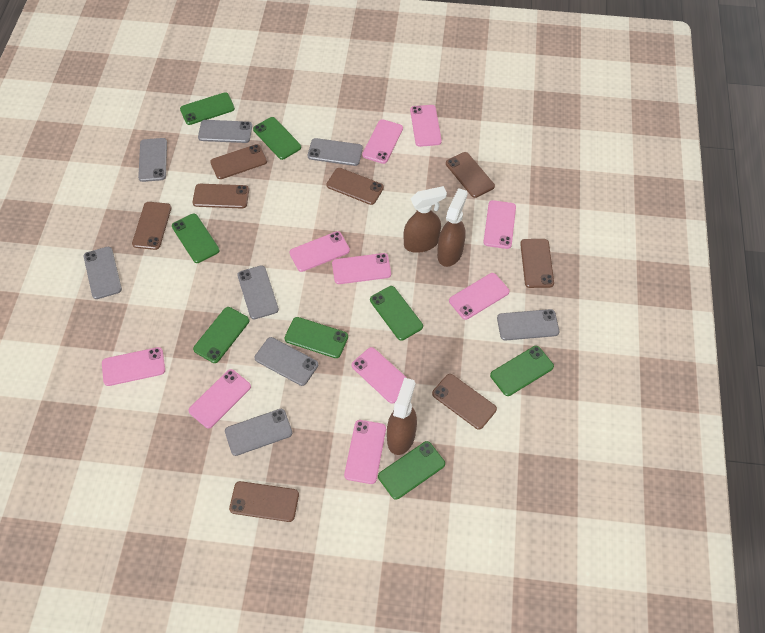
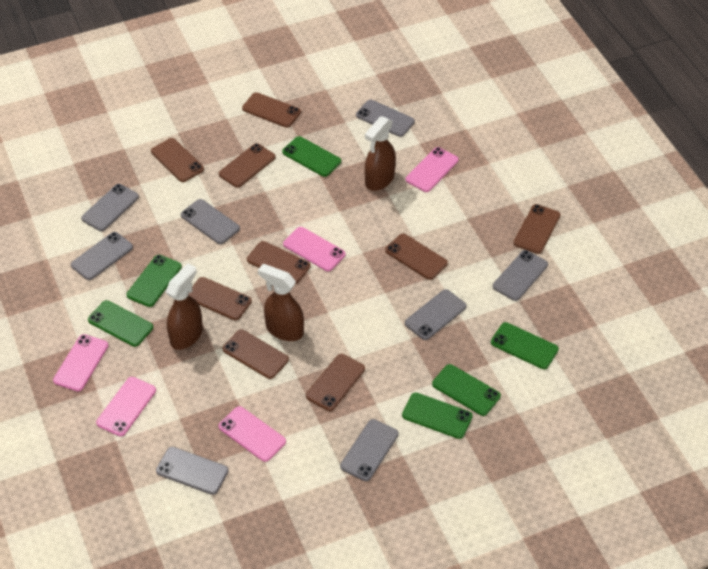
brown phone: 8 -> 9
green phone: 8 -> 6
pink phone: 10 -> 5

